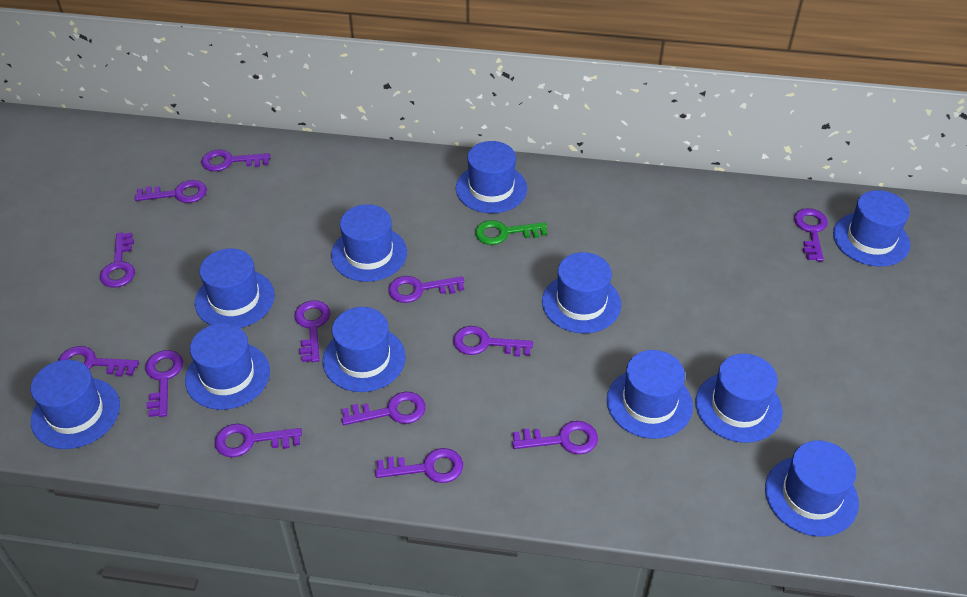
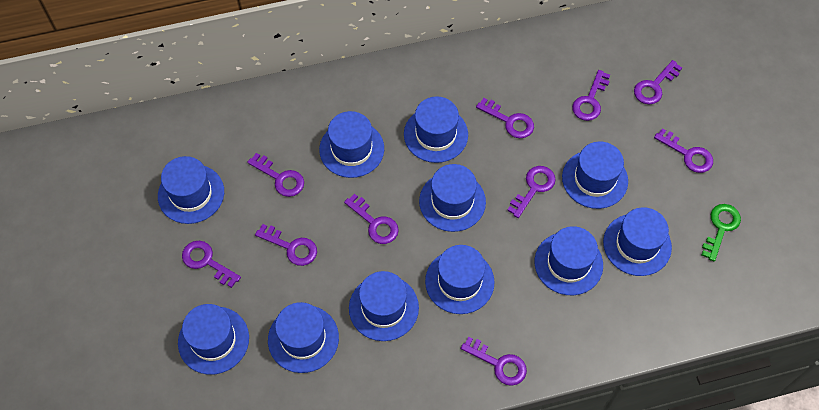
purple key: 13 -> 10

